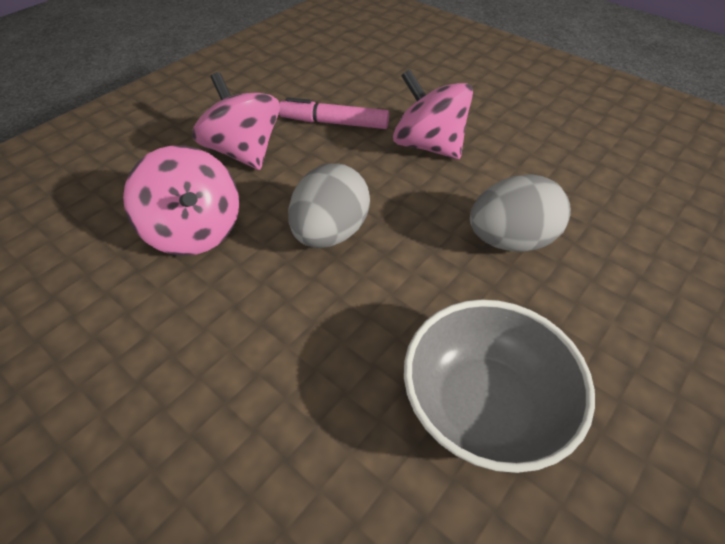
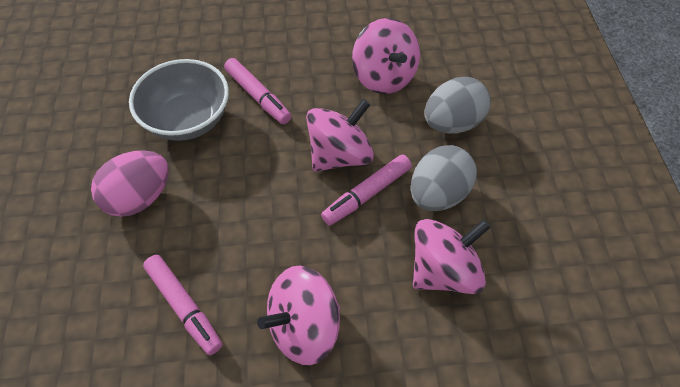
pink egg: 0 -> 1
pink marker: 1 -> 3
pink spinning top: 3 -> 4

